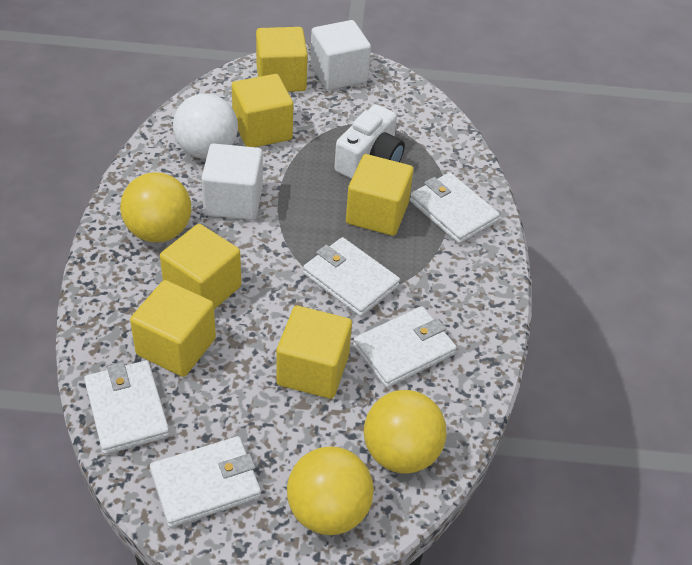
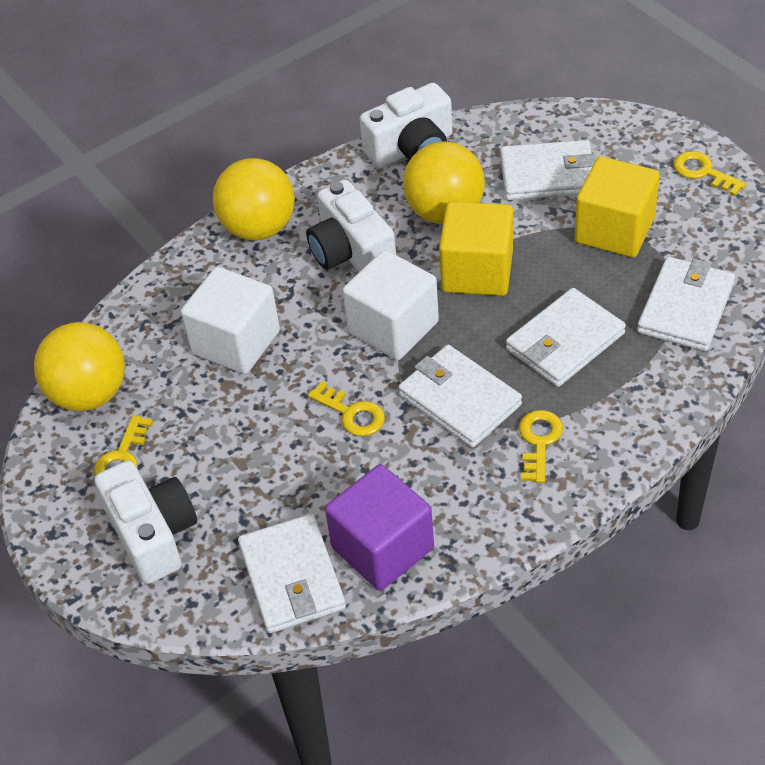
purple cube: 0 -> 1
white ball: 1 -> 0
white camera: 1 -> 3
yellow cube: 6 -> 2
yellow key: 0 -> 4

